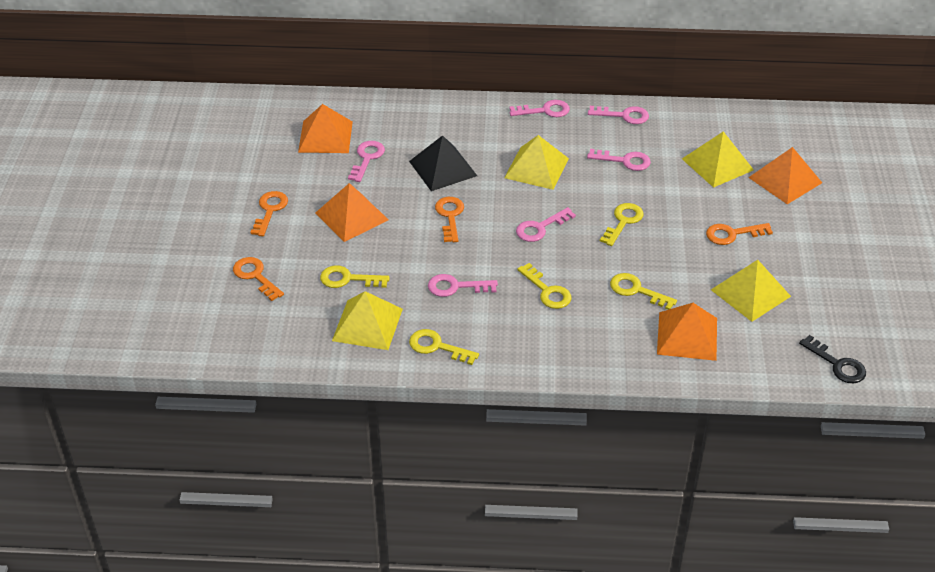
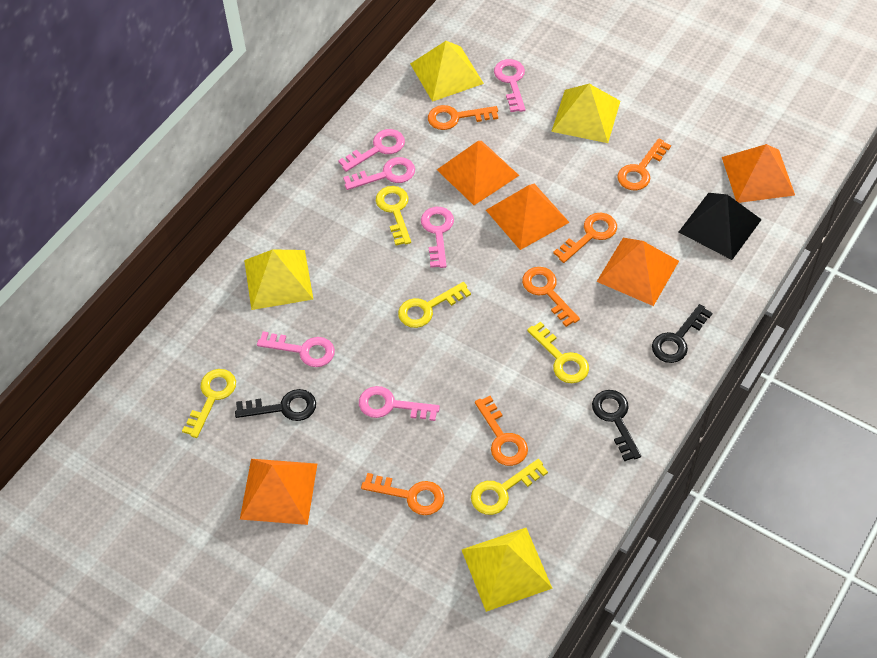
black key: 1 -> 3
orange key: 4 -> 6
orange pyramid: 4 -> 5

